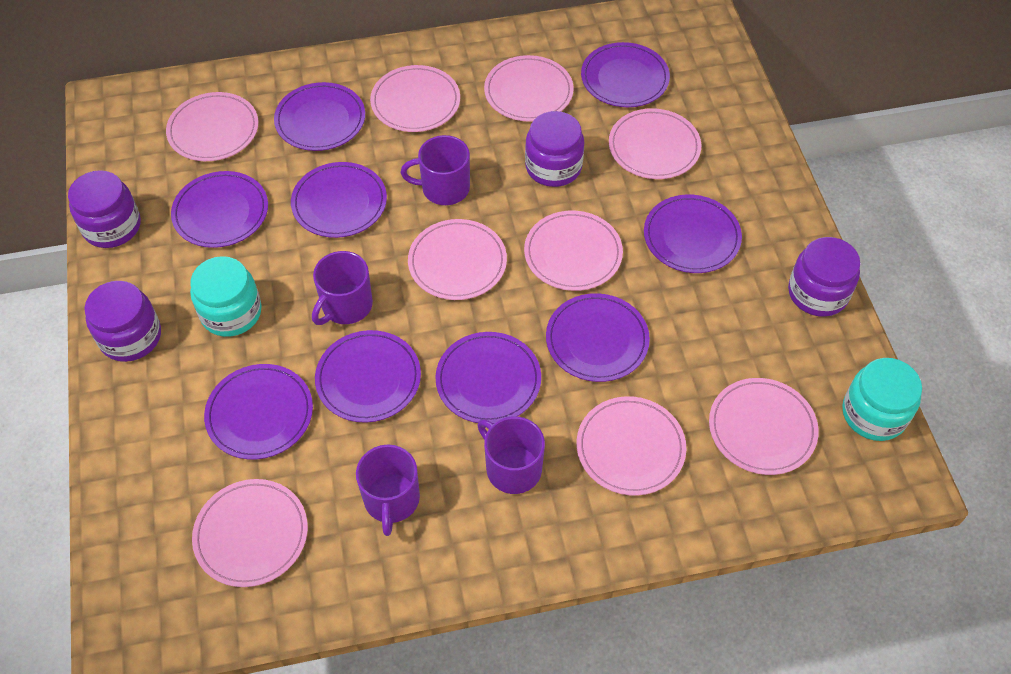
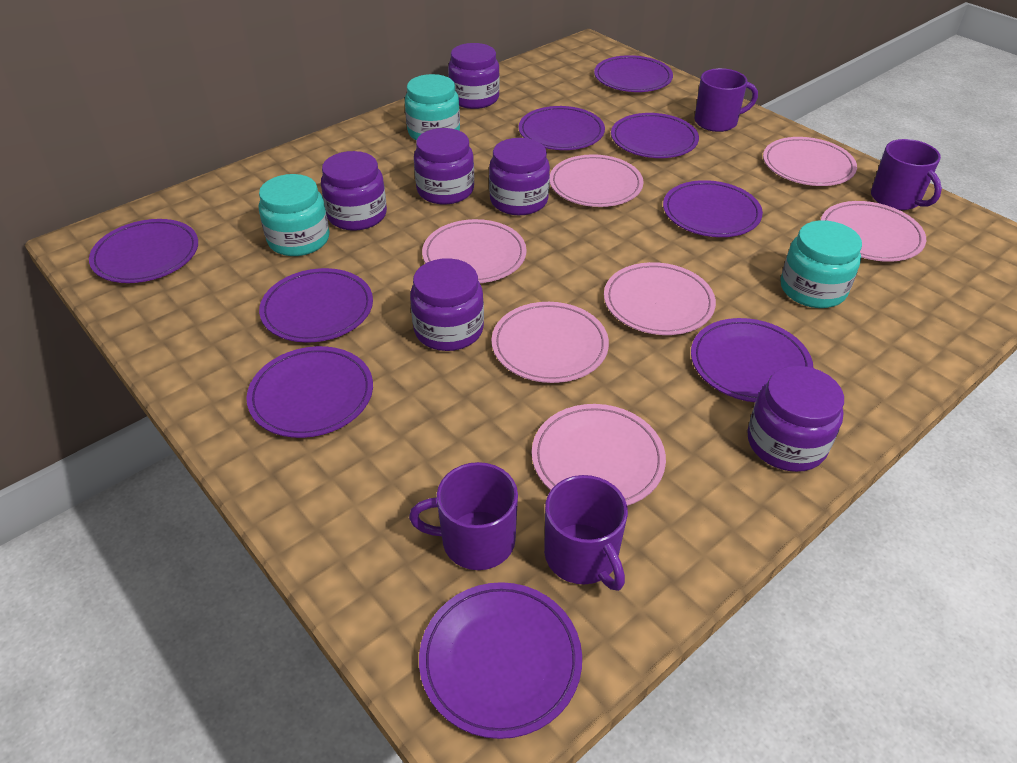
pink plate: 9 -> 7
purple jar: 4 -> 6
turquoise jar: 2 -> 3

